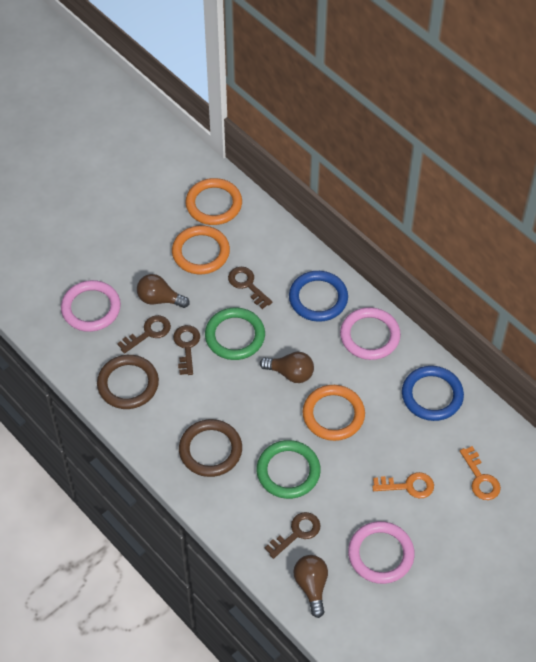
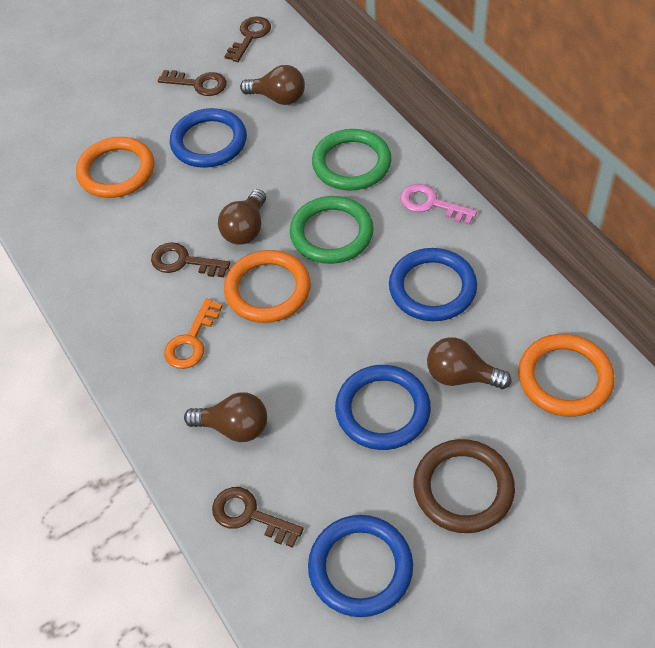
blue ring: 2 -> 4
brown light bulb: 3 -> 4
brown ring: 2 -> 1
orange key: 2 -> 1
pink key: 0 -> 1
pink ring: 3 -> 0

